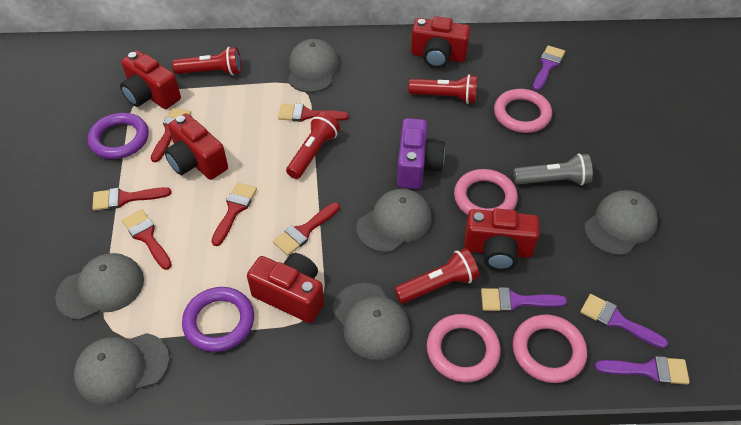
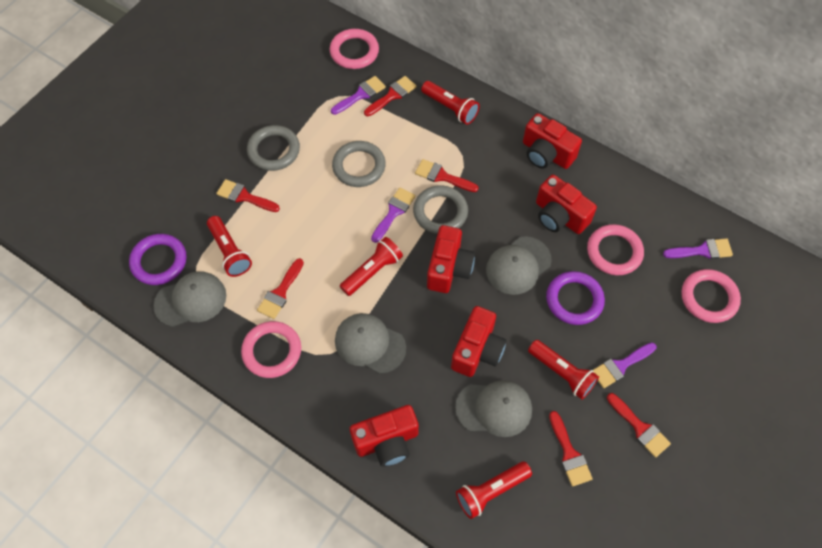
grey cap: 6 -> 4
grey flashlight: 1 -> 0
grey ring: 0 -> 3
purple camera: 1 -> 0
red flashlight: 4 -> 5

